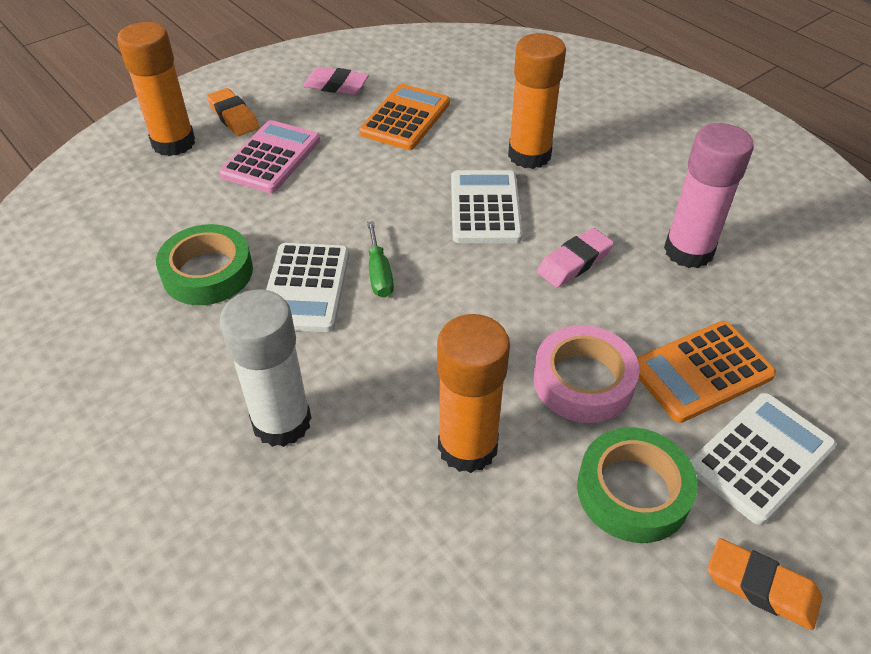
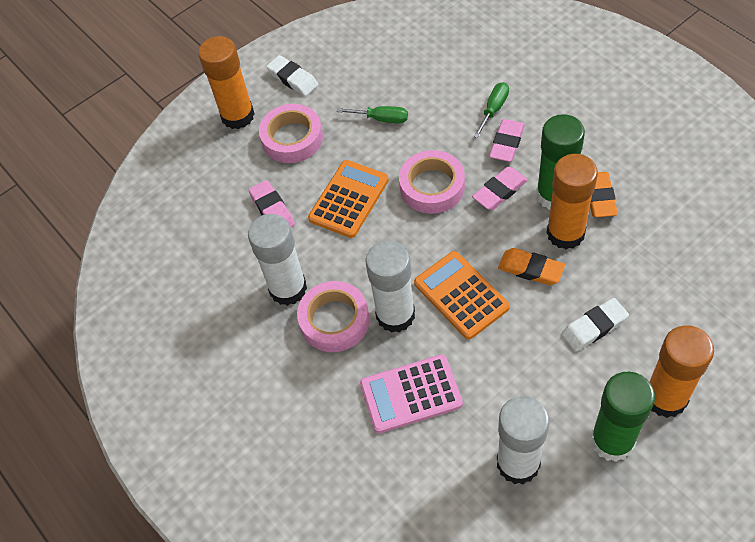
green glue stick: 0 -> 2
green screwdriver: 1 -> 2
green tape: 2 -> 0
pink eraser: 2 -> 3
pink glue stick: 1 -> 0
pink tape: 1 -> 3
white calculator: 3 -> 0
white eraser: 0 -> 2
white glue stick: 1 -> 3

